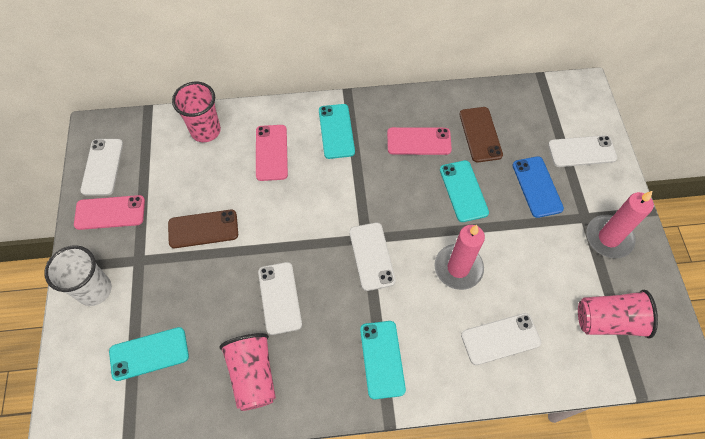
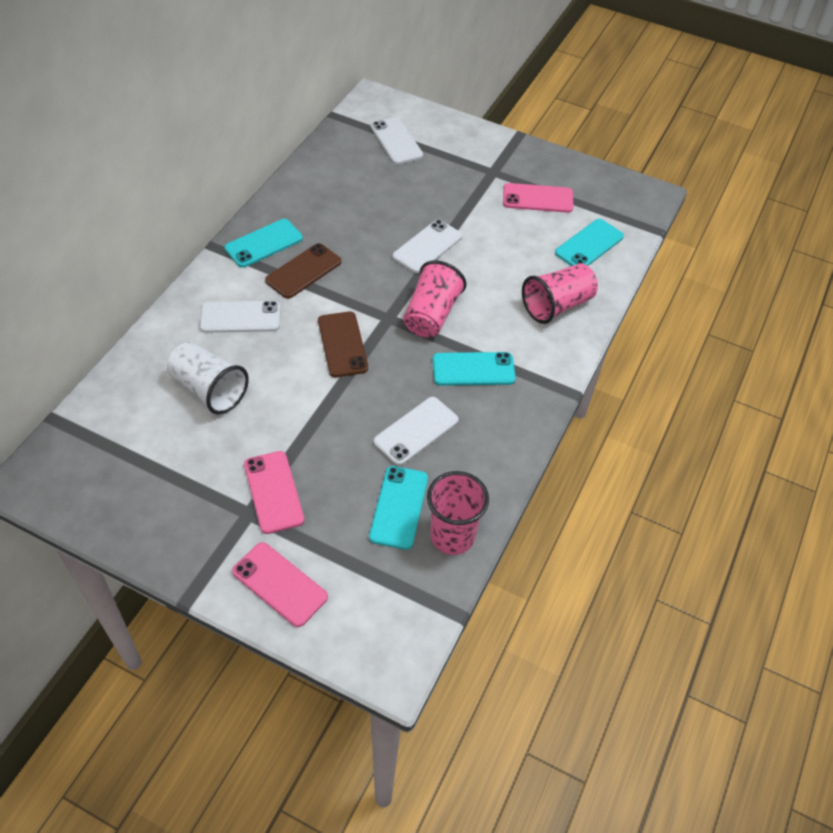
blue phone: 1 -> 0
pink candle: 2 -> 0
white phone: 5 -> 4

